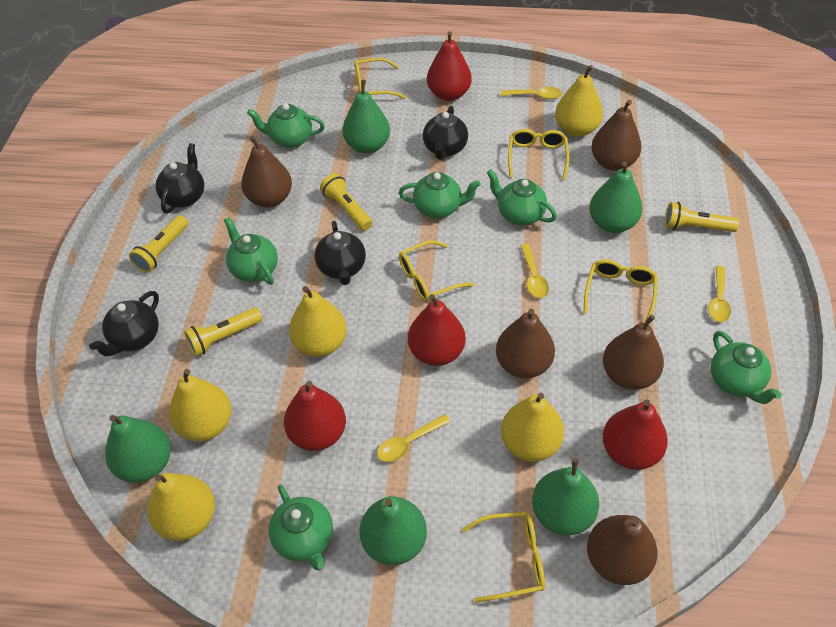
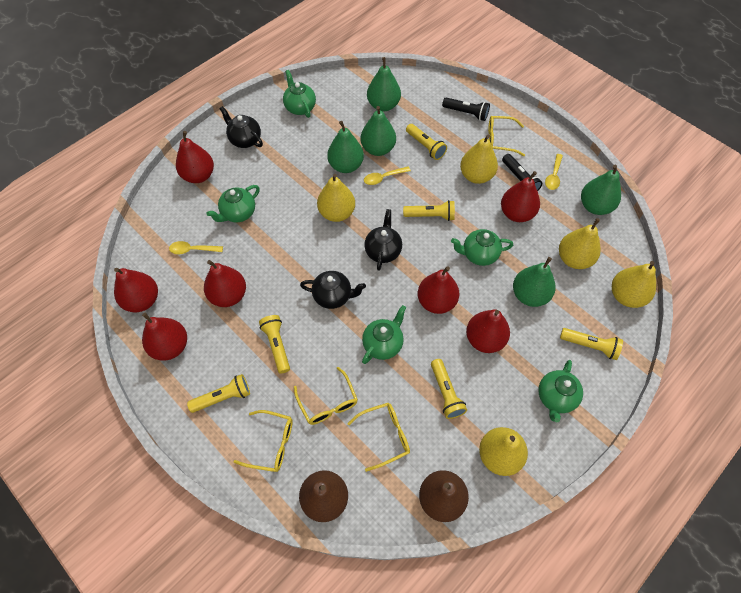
black flashlight: 0 -> 2
black teapot: 4 -> 3
brown pear: 5 -> 2
green teapot: 6 -> 5
red pear: 4 -> 7
yellow flashlight: 4 -> 6
yellow glasses: 5 -> 4
yellow spoon: 4 -> 3

